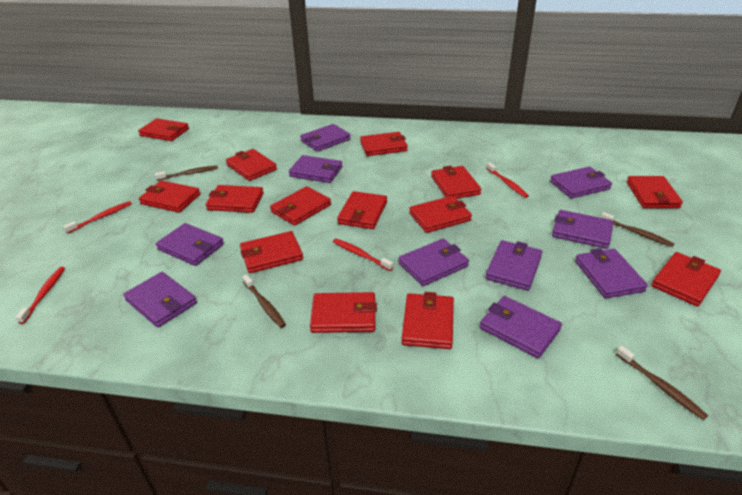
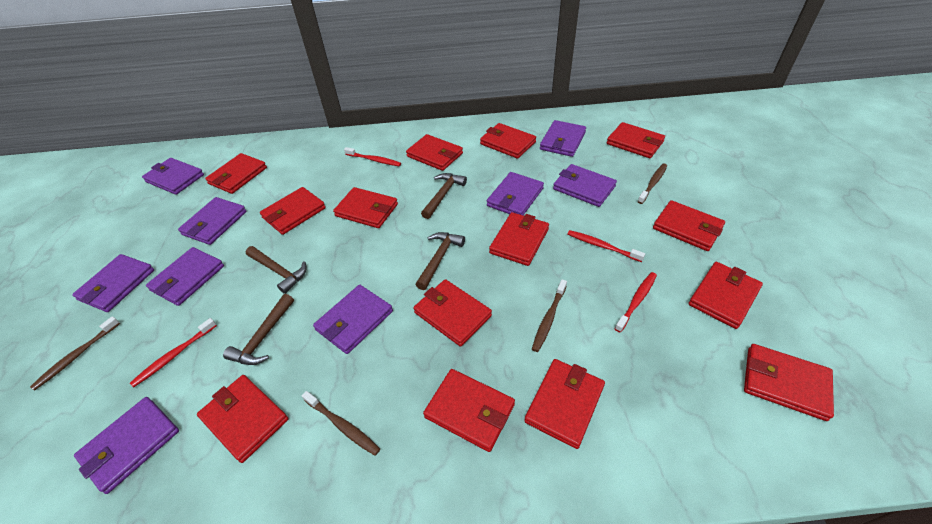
brown hammer: 0 -> 4
purple wallet: 10 -> 9

